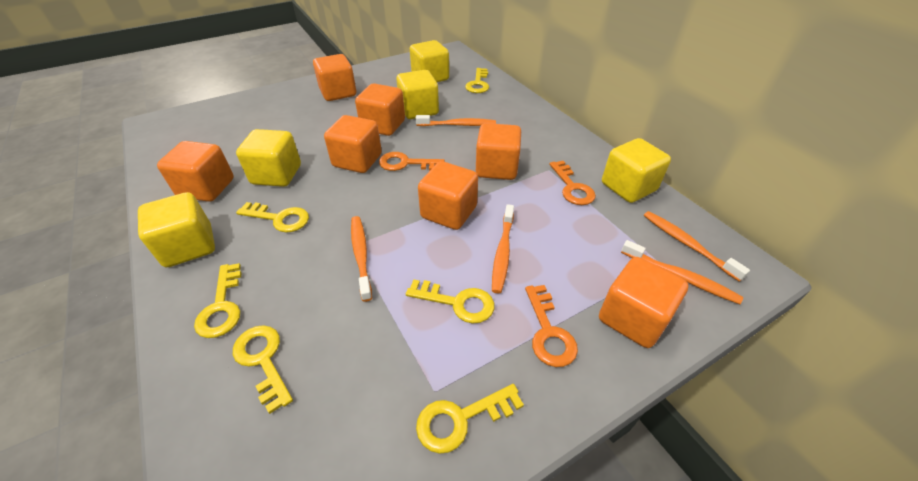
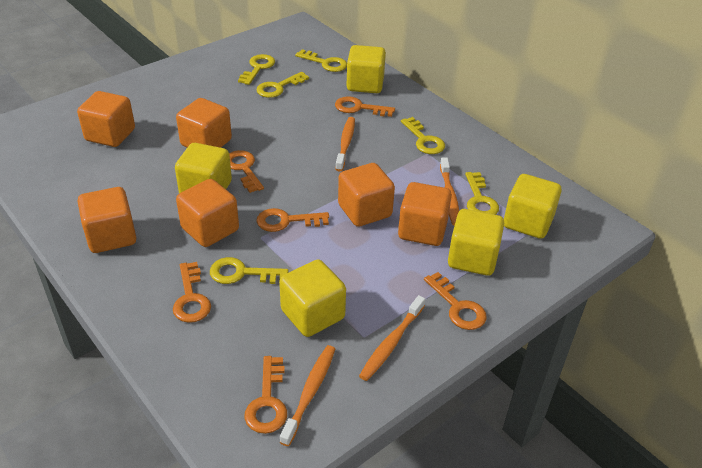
orange cube: 7 -> 6
orange key: 3 -> 6
orange toothbrush: 5 -> 4

